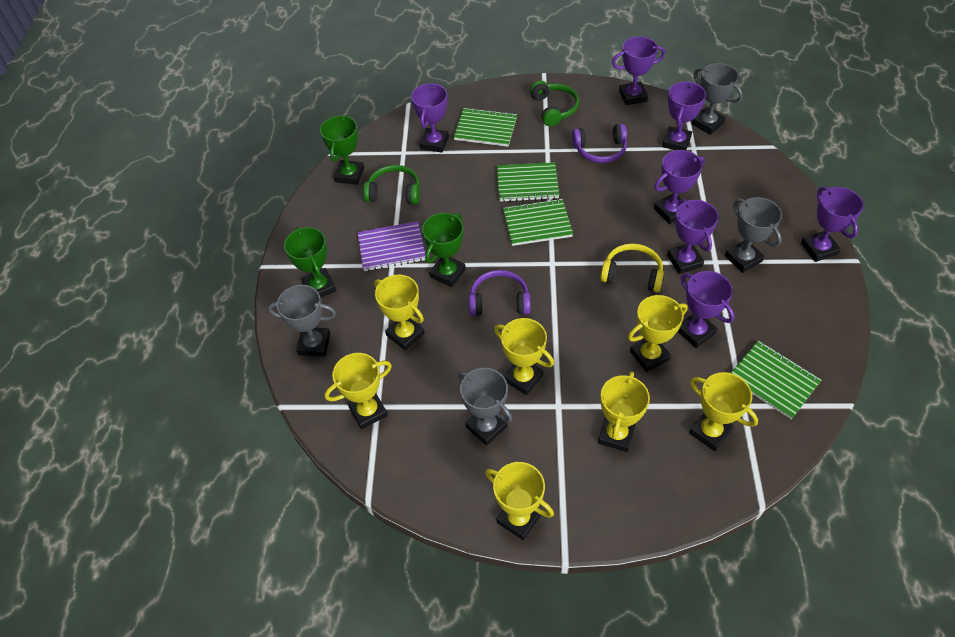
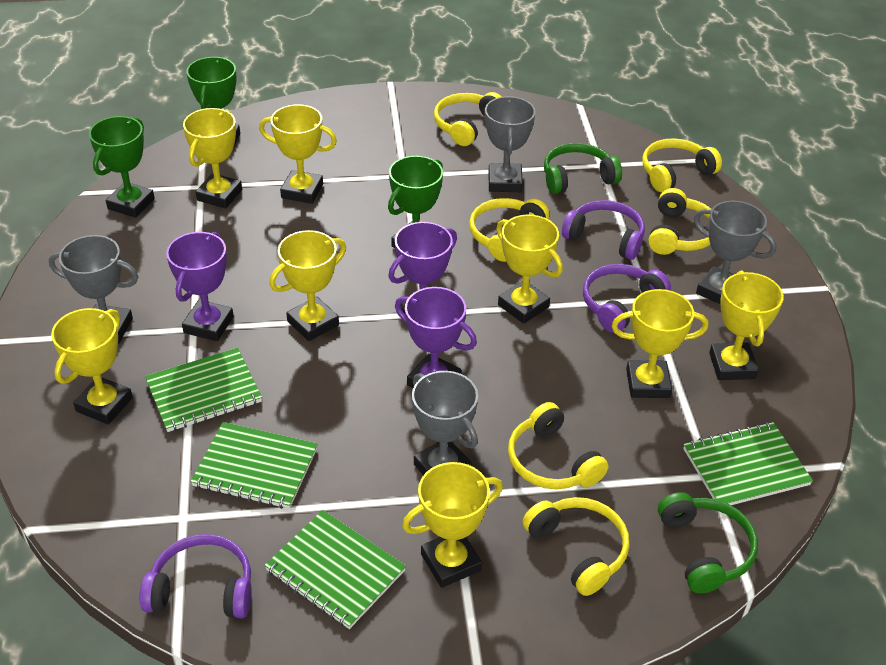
purple headphones: 2 -> 3
purple notebook: 1 -> 0
purple trophy: 7 -> 3
yellow headphones: 1 -> 6
yellow trophy: 7 -> 8

